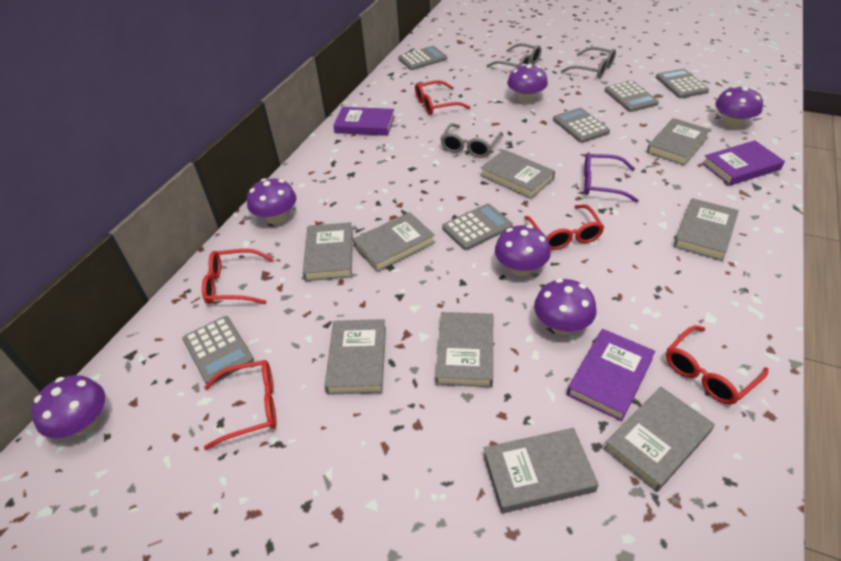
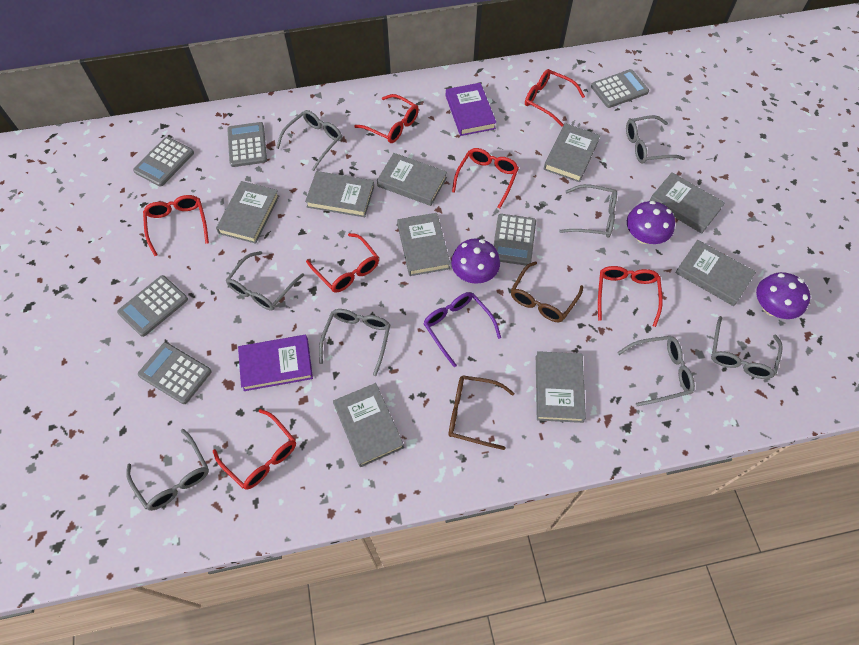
brown glasses: 0 -> 2
grey glasses: 3 -> 8
purple book: 3 -> 2
purple mushroom: 6 -> 3
red glasses: 5 -> 7

